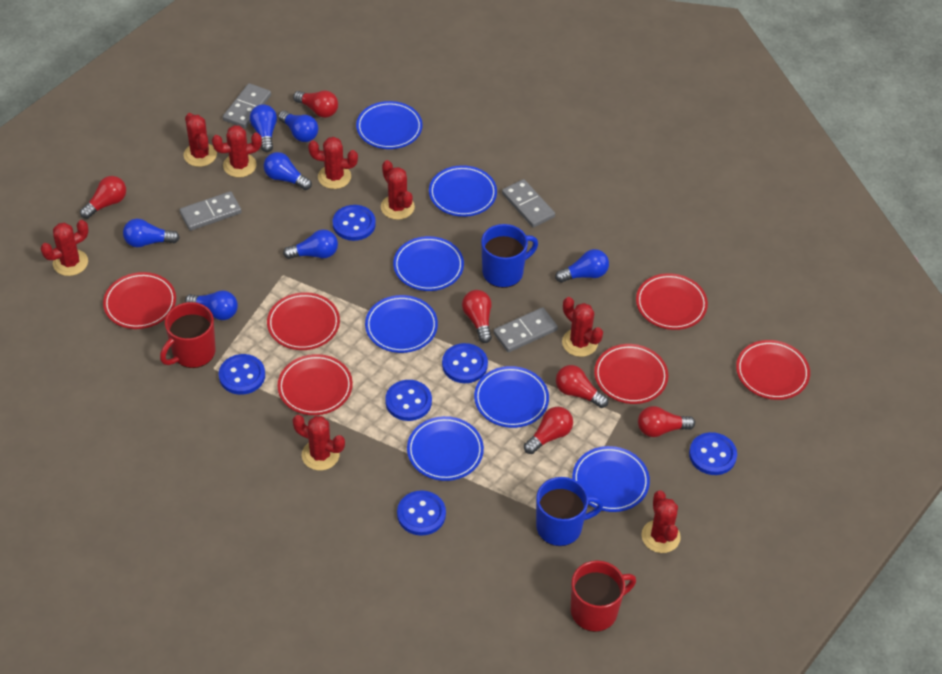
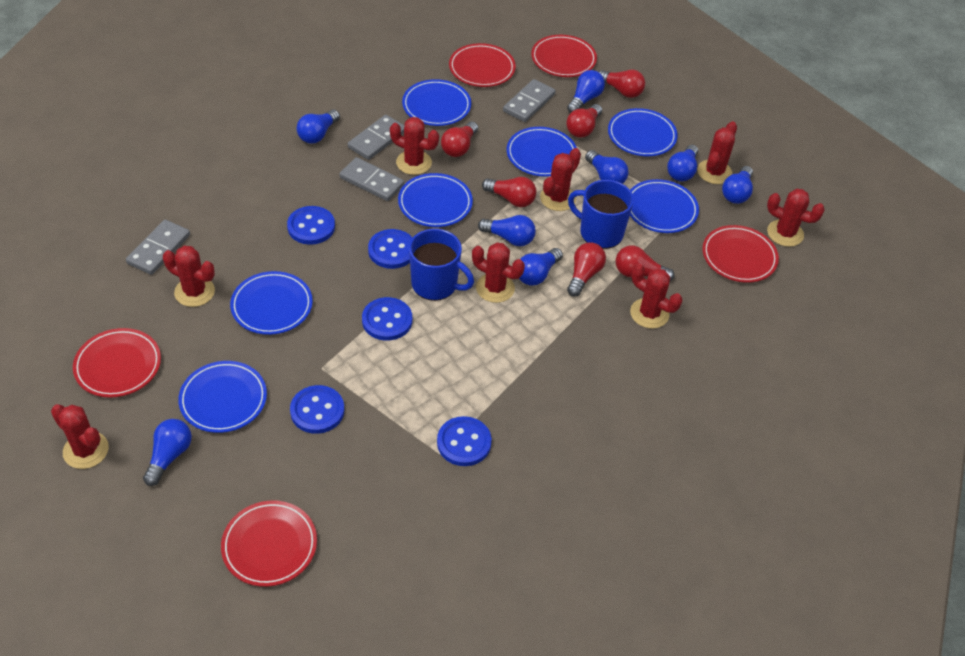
blue button: 6 -> 5
blue light bulb: 7 -> 8
red mug: 2 -> 0
red plate: 6 -> 5

